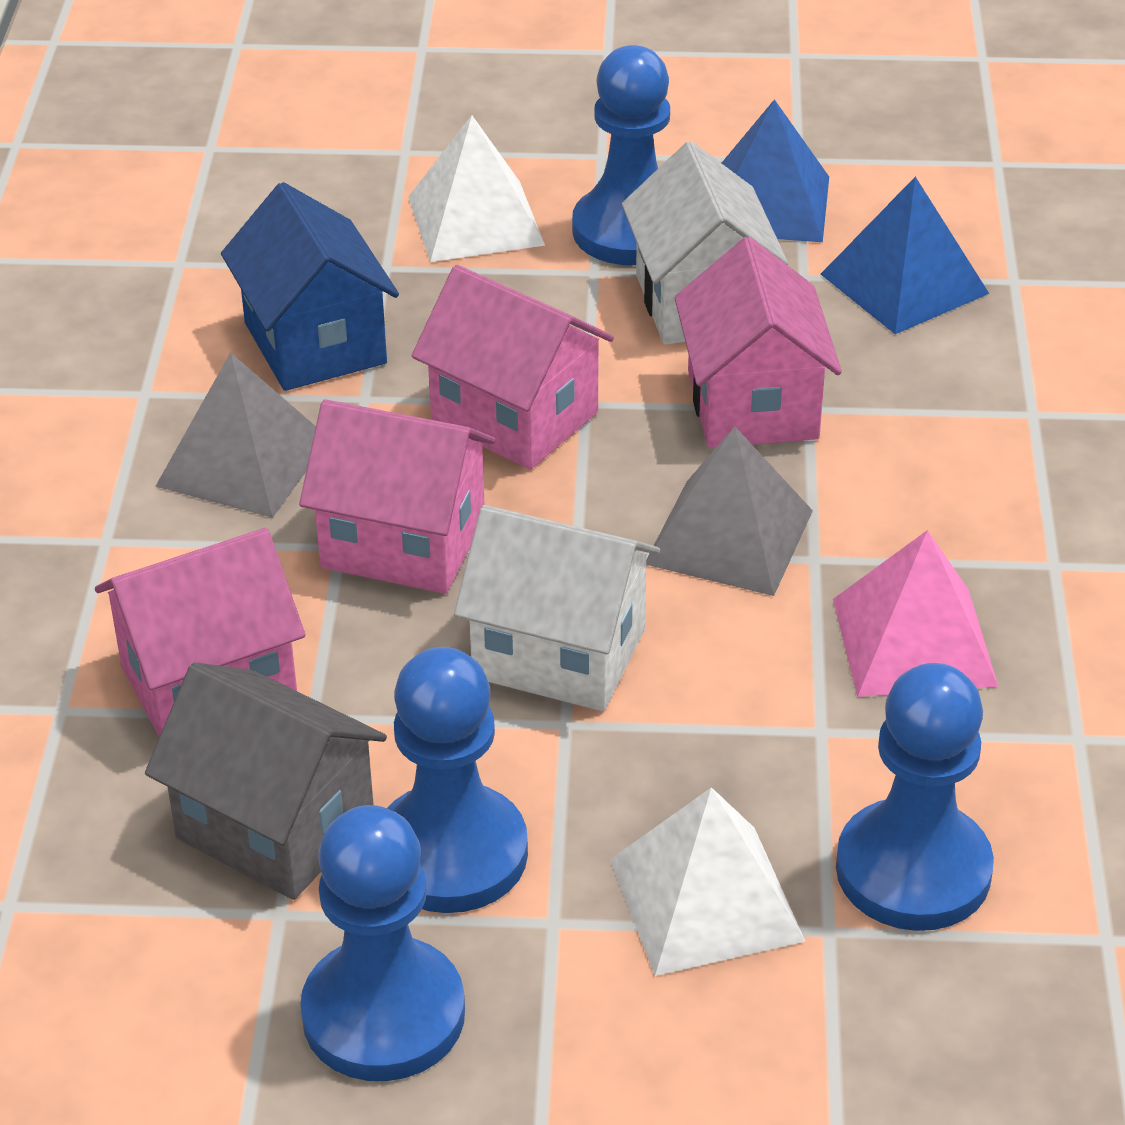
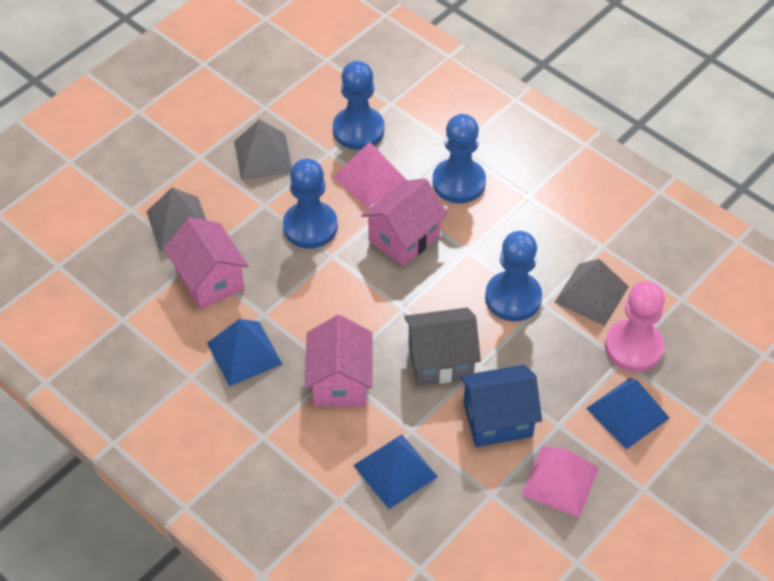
blue pyramid: 2 -> 3
grey pyramid: 2 -> 3
pink house: 4 -> 3
pink pawn: 0 -> 1
pink pyramid: 1 -> 2
white house: 2 -> 0
white pyramid: 2 -> 0

